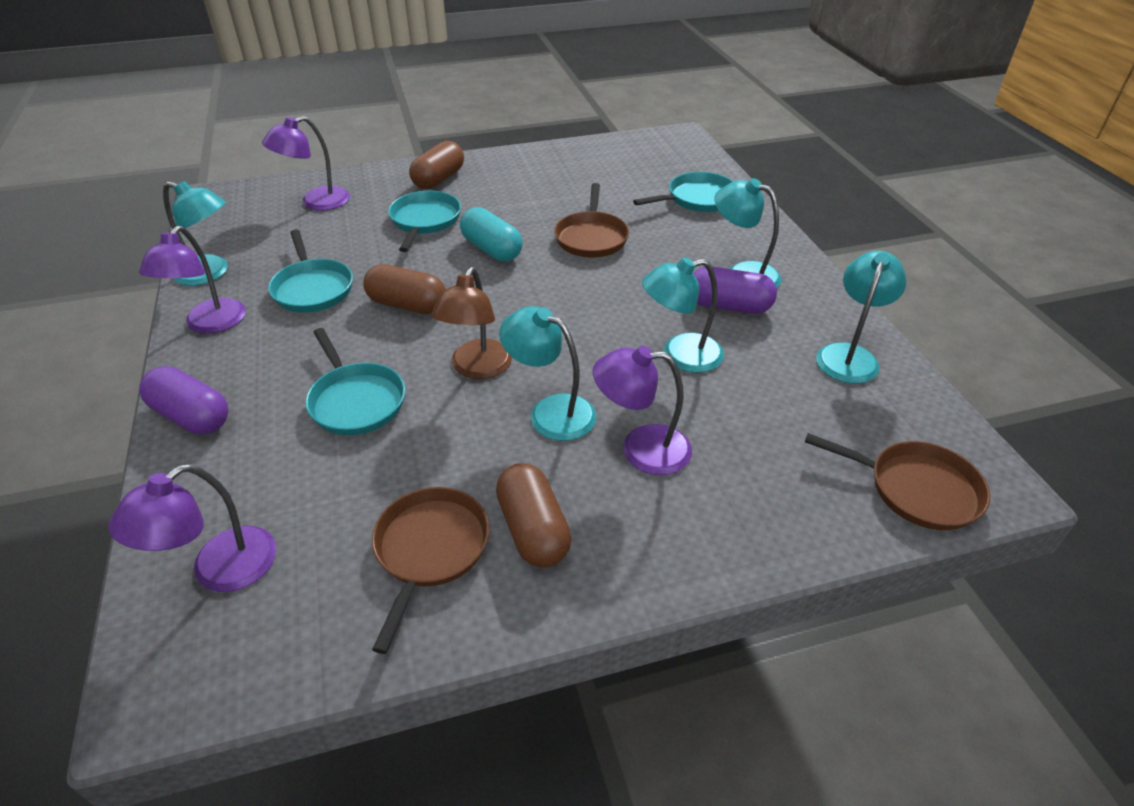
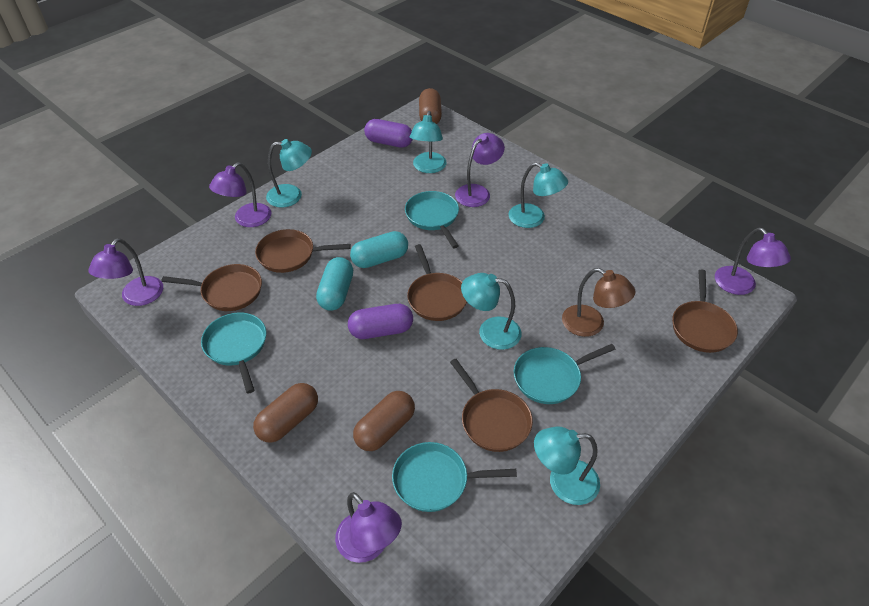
brown pan: 3 -> 5
purple lamp: 4 -> 5
turquoise capsule: 1 -> 2

